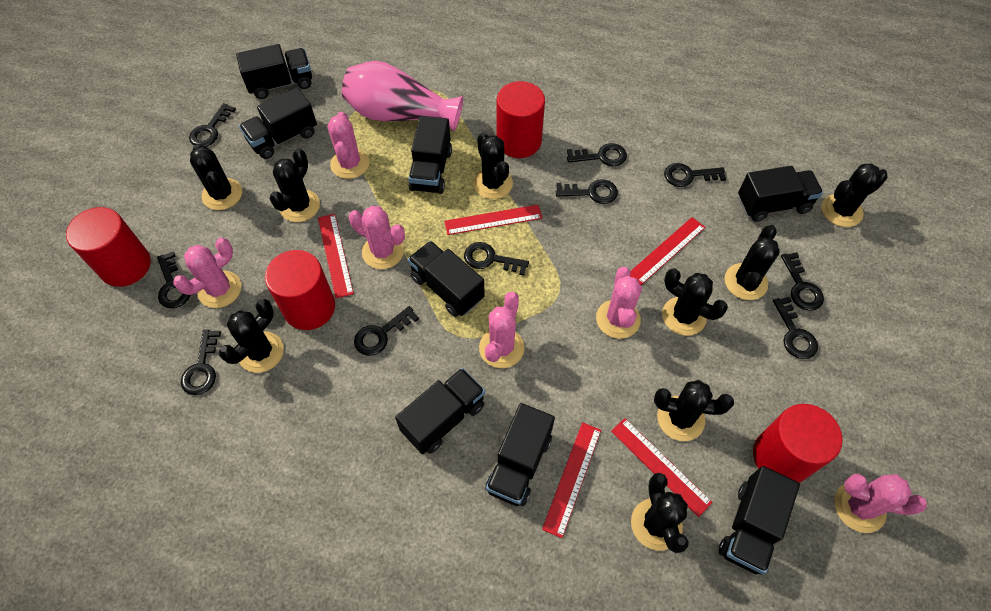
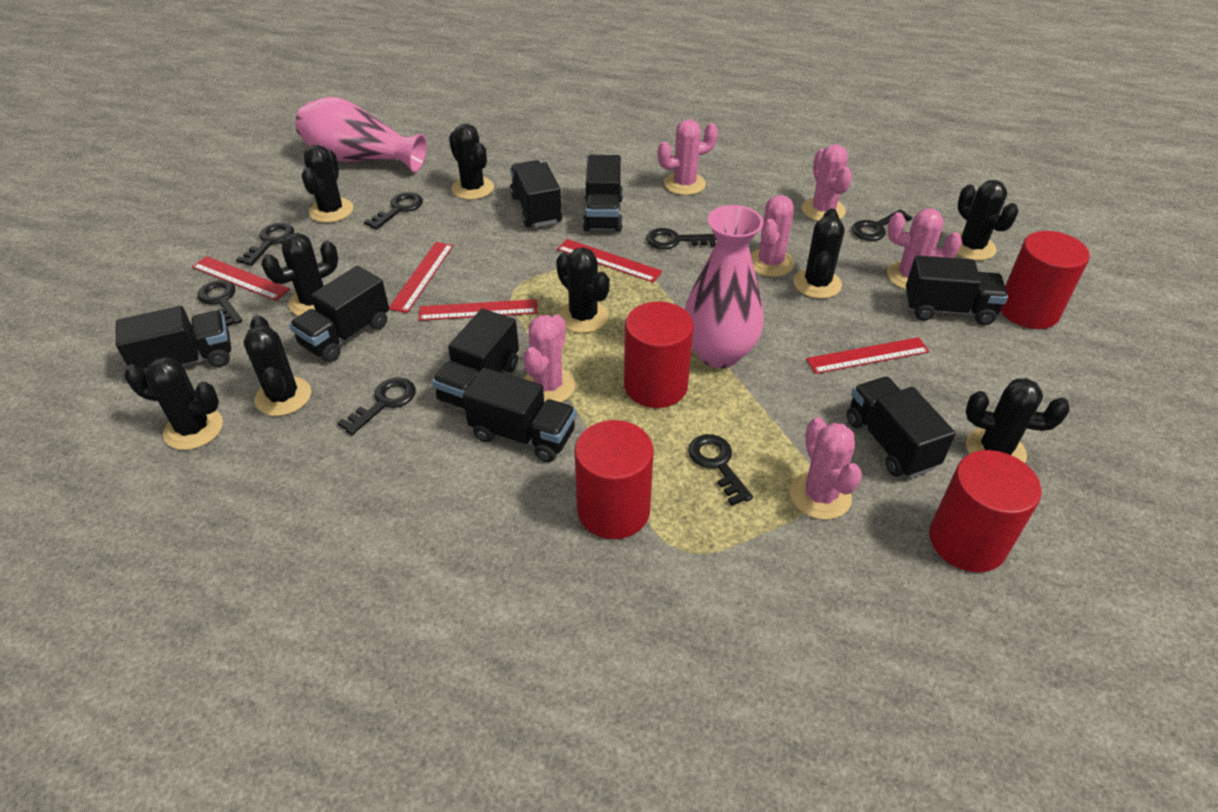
black key: 10 -> 7
pink vase: 1 -> 2

